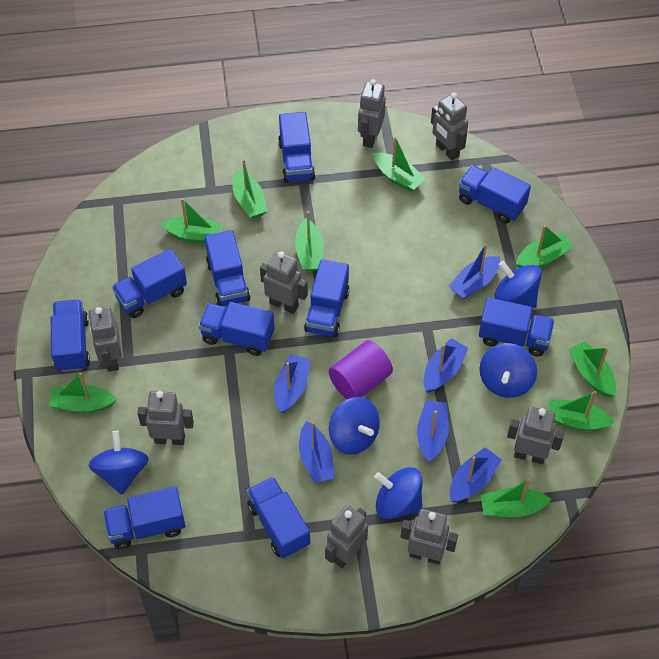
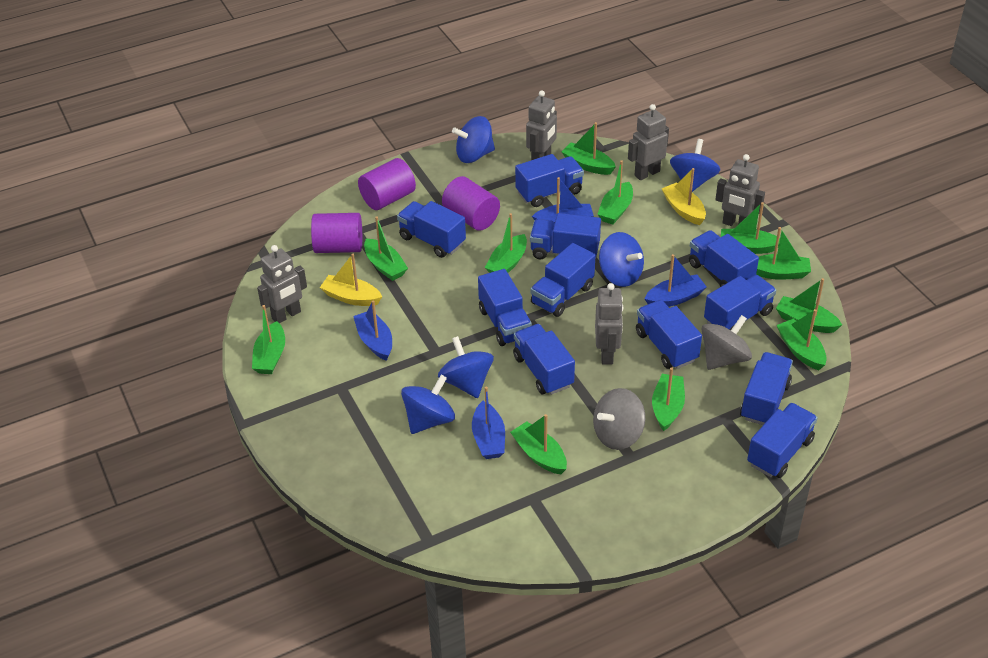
blue boat: 6 -> 4
blue truck: 10 -> 11
green boat: 9 -> 11
grey robot: 8 -> 5
grey spinning top: 0 -> 2
purple cylinder: 1 -> 3
yellow boat: 0 -> 2

